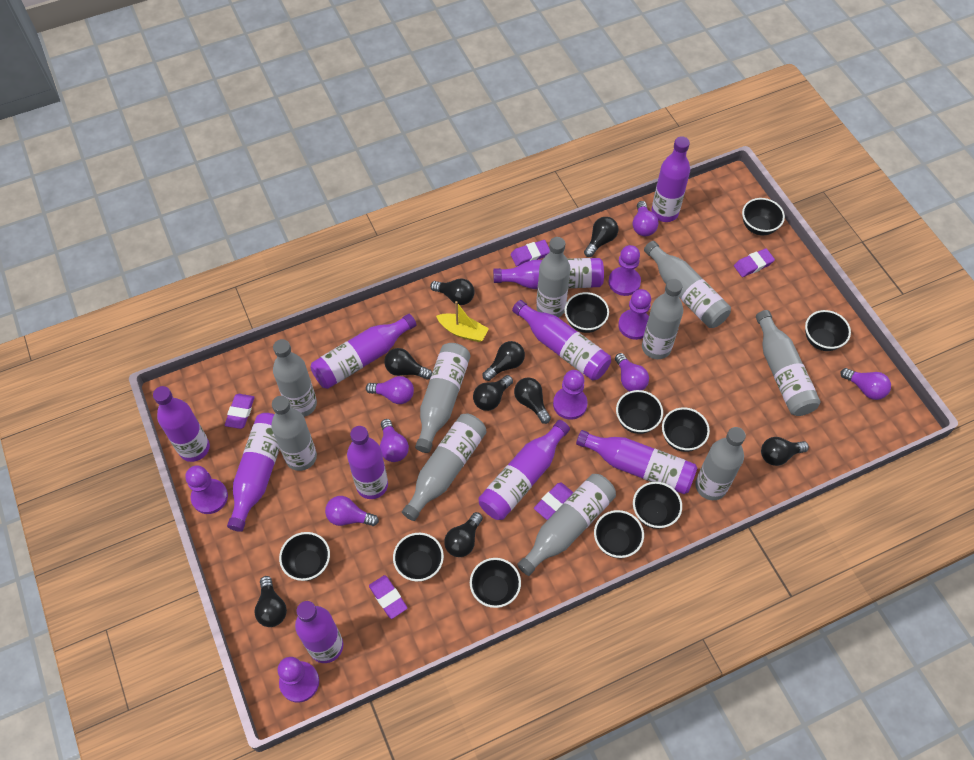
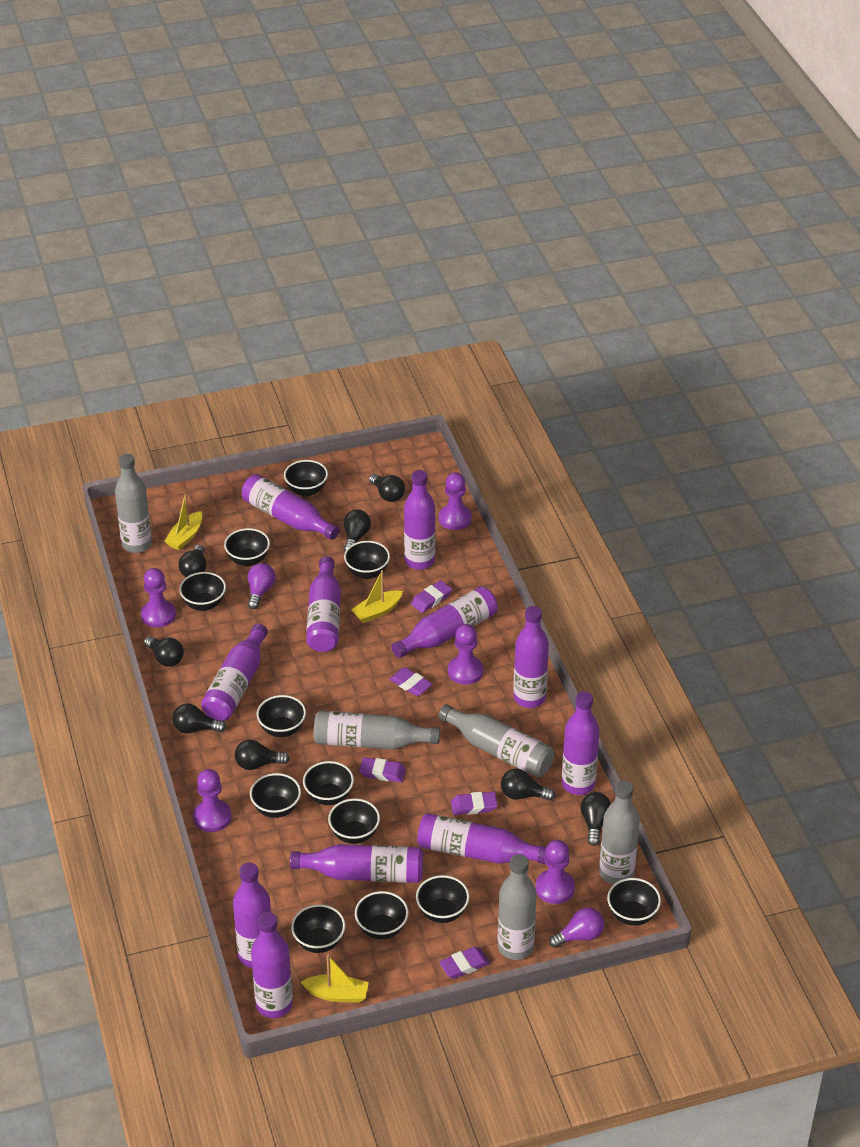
black bowl: 10 -> 12
black light bulb: 9 -> 8
grey bottle: 10 -> 5
purple bottle: 10 -> 11
purple light bulb: 6 -> 2
yellow boat: 1 -> 3

